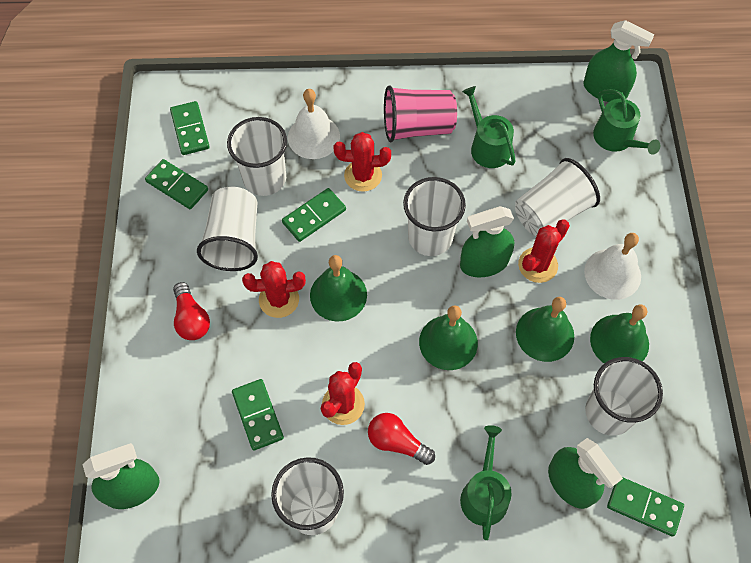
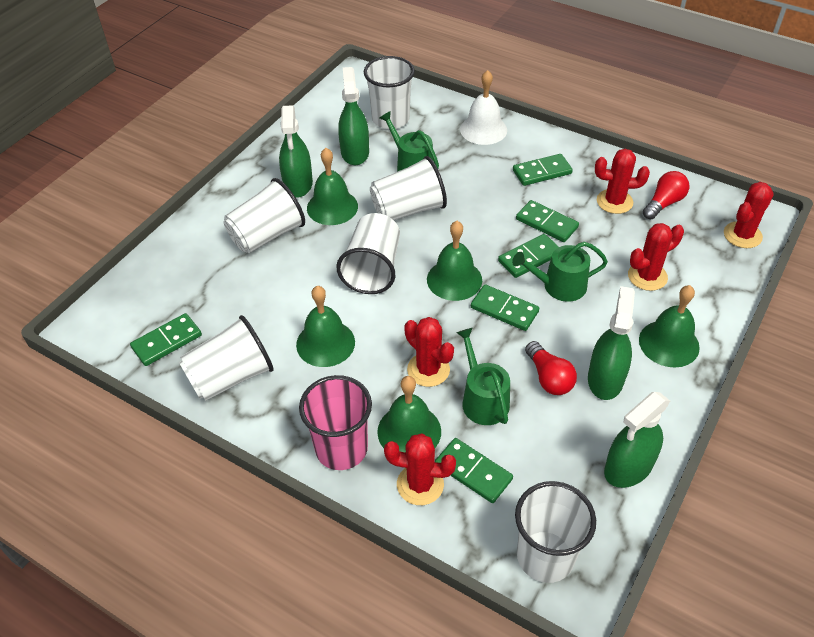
green bell: 4 -> 5
green domino: 5 -> 6
red cactus: 4 -> 5
white bell: 2 -> 1

